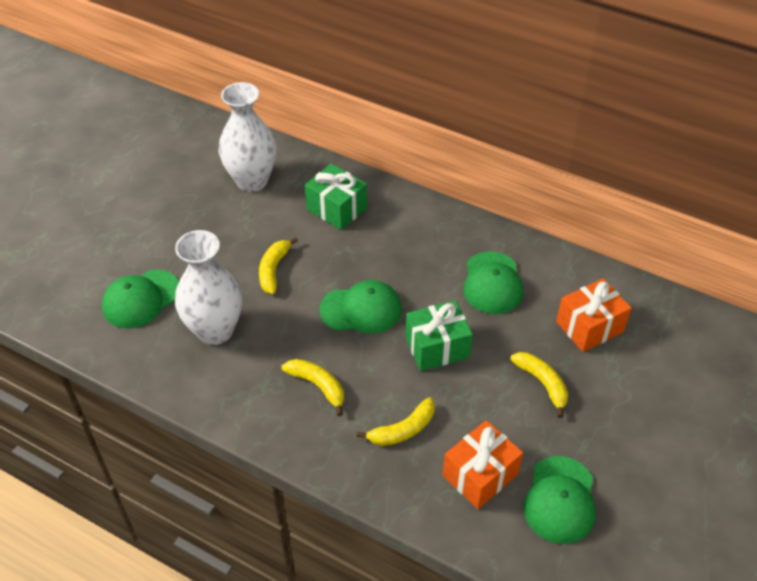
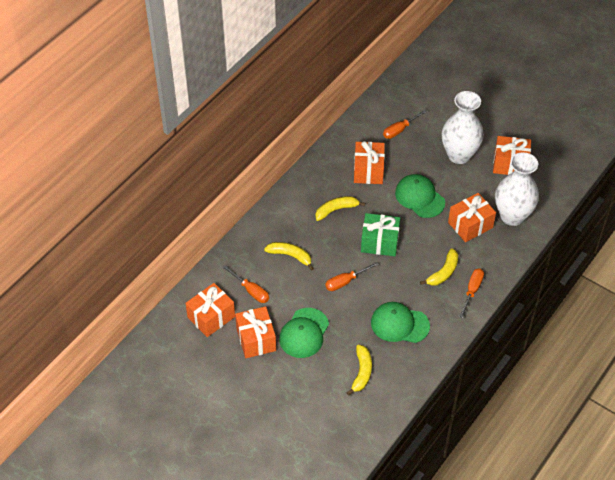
green cap: 4 -> 3
green gift: 2 -> 1
orange gift: 2 -> 5
orange screwdriver: 0 -> 4

